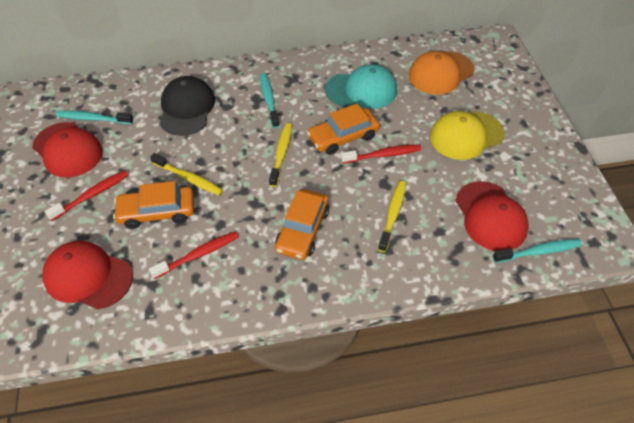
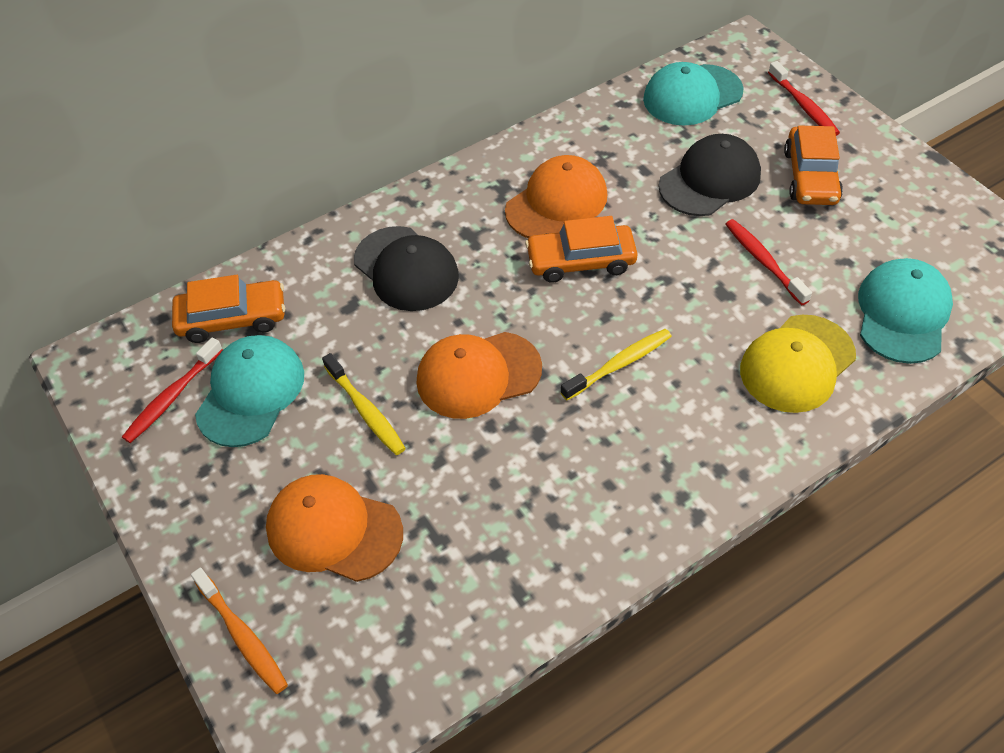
black cap: 1 -> 2
orange cap: 1 -> 3
orange toothbrush: 0 -> 1
red cap: 3 -> 0
turquoise cap: 1 -> 3
turquoise toothbrush: 3 -> 0
yellow toothbrush: 3 -> 2

